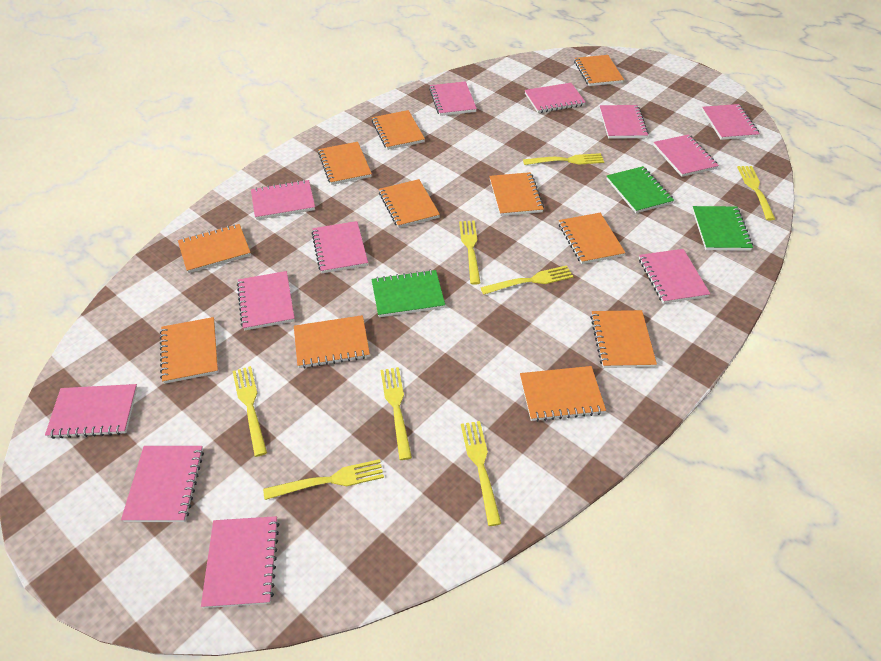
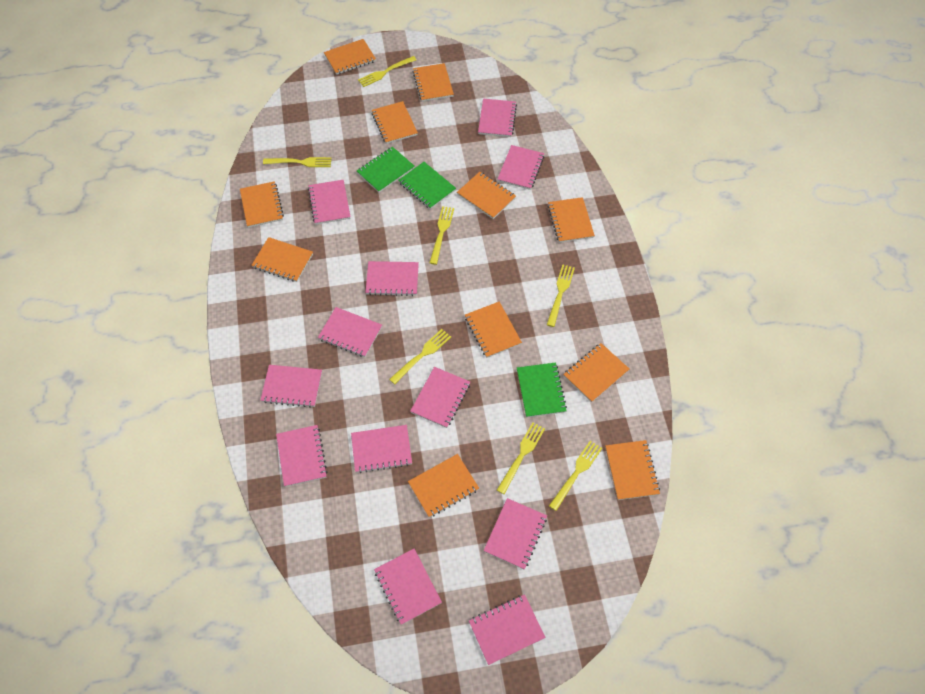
yellow fork: 8 -> 7

